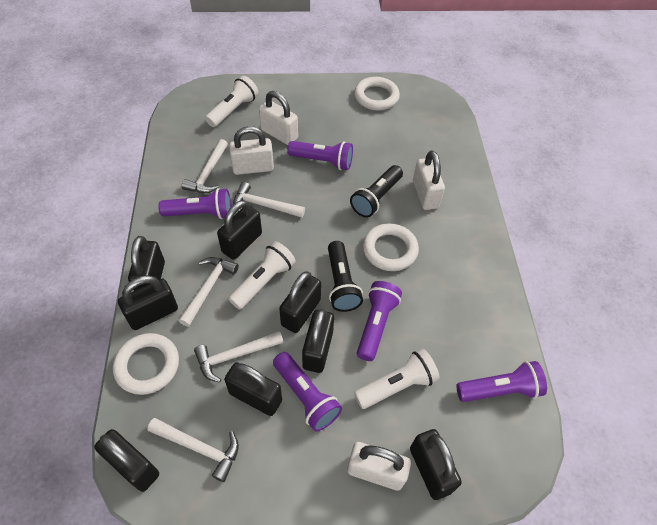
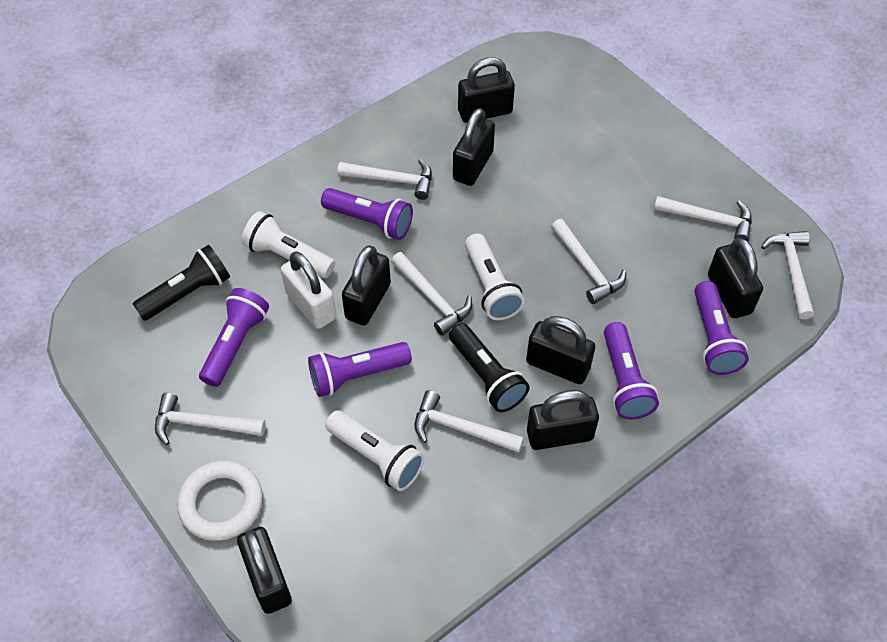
black padlock: 8 -> 7
white hammer: 5 -> 7
white padlock: 4 -> 1
white ring: 3 -> 1

